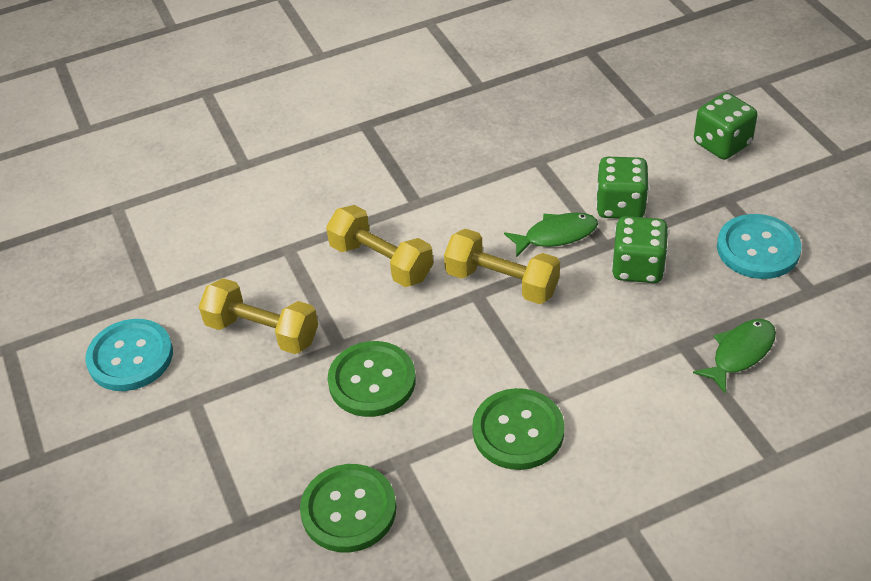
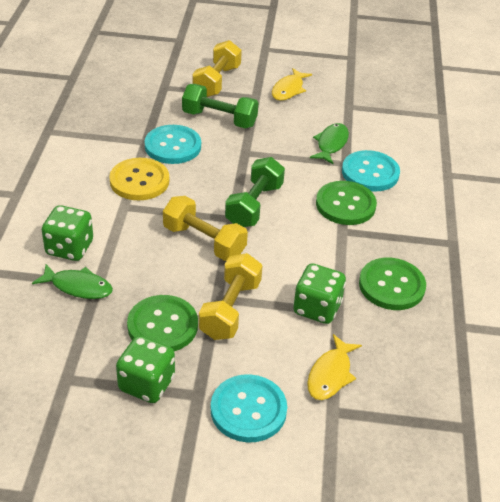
green dumbbell: 0 -> 2
turquoise button: 2 -> 3
yellow button: 0 -> 1
yellow fish: 0 -> 2

